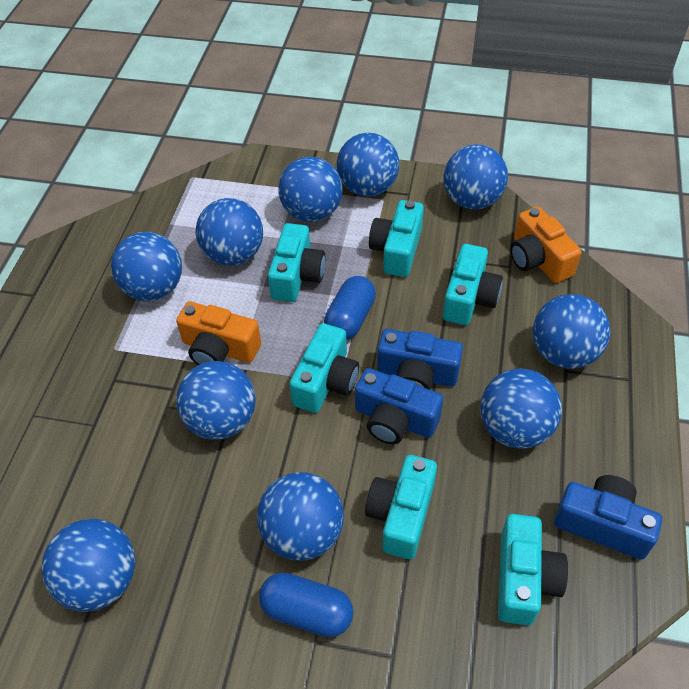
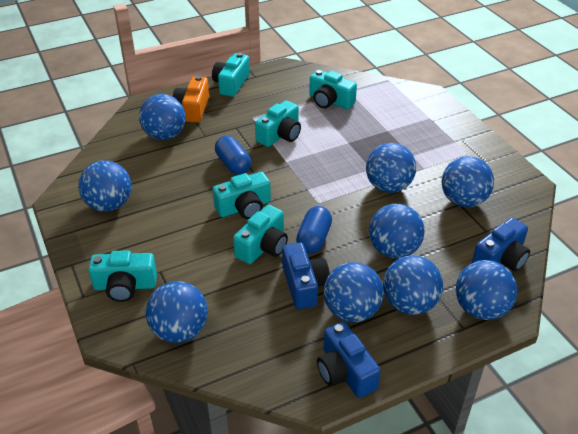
blue ball: 10 -> 9
orange camera: 2 -> 1

